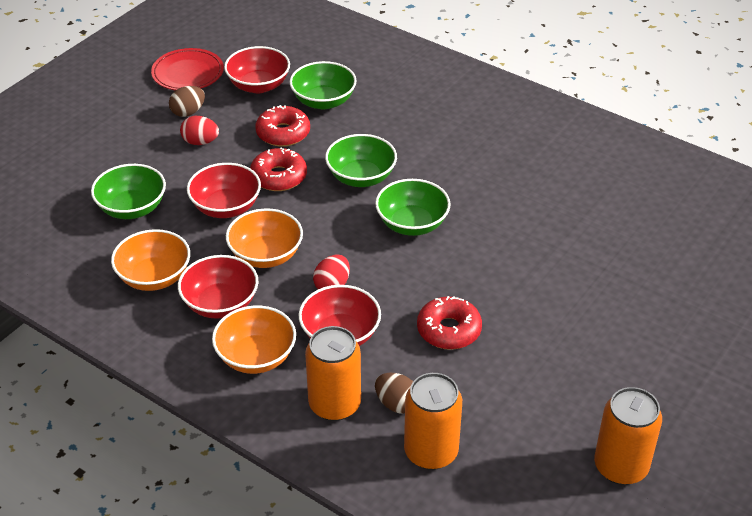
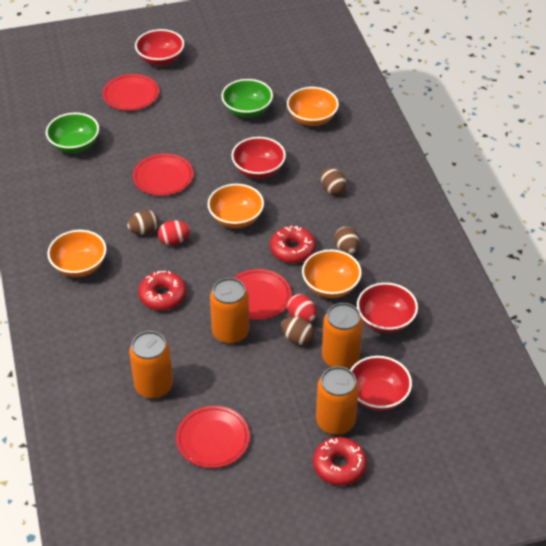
brown egg: 2 -> 4
green bowl: 4 -> 2
orange bowl: 3 -> 4
orange can: 3 -> 4
red plate: 1 -> 4

